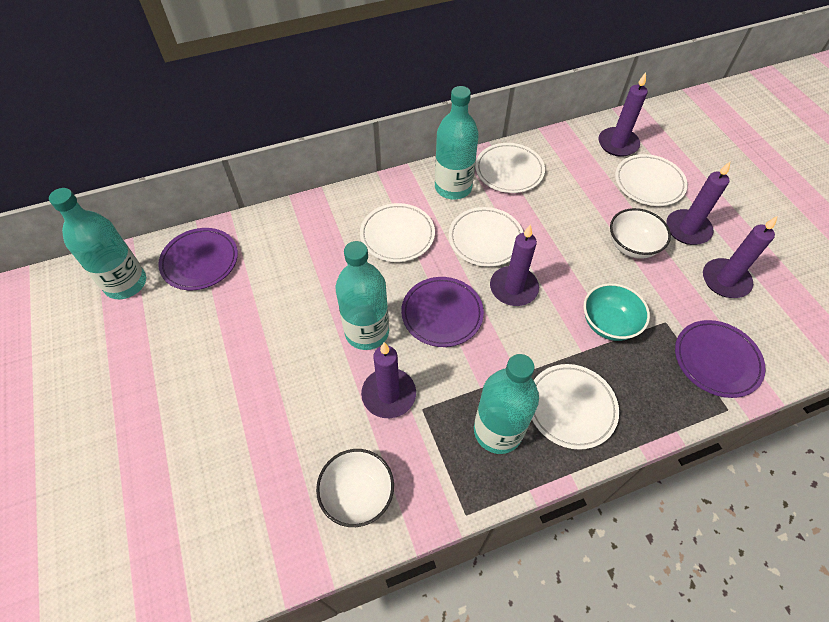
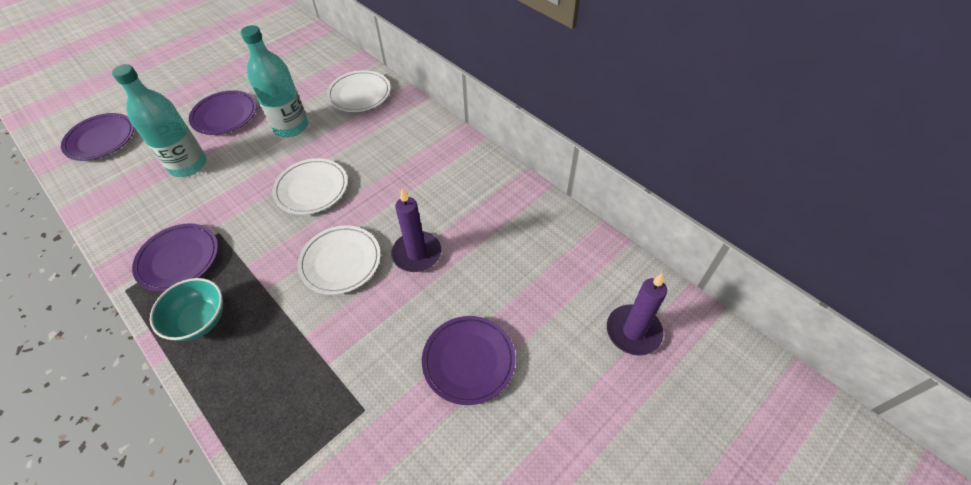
purple candle: 5 -> 2
purple plate: 3 -> 4
turquoise bottle: 4 -> 2
white bowl: 2 -> 0
white plate: 5 -> 3

